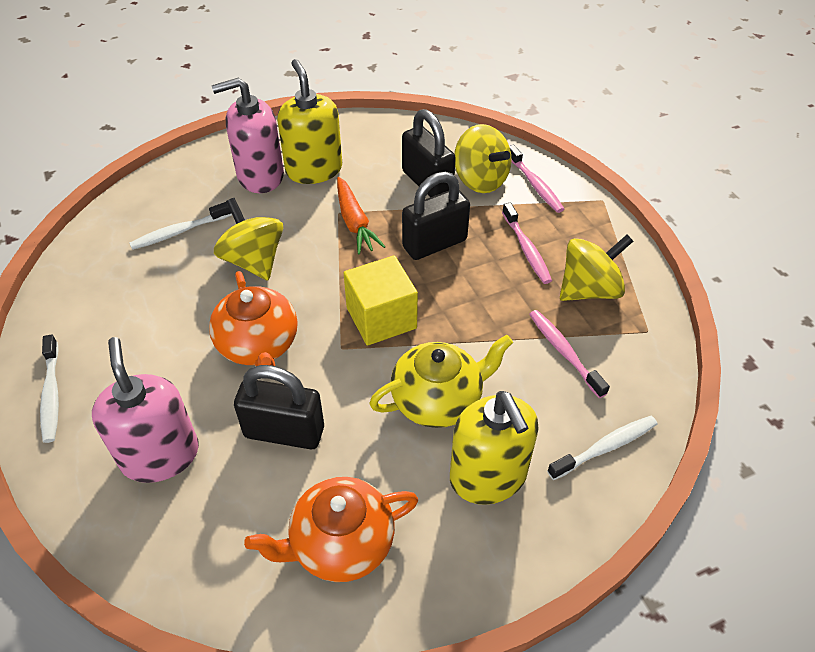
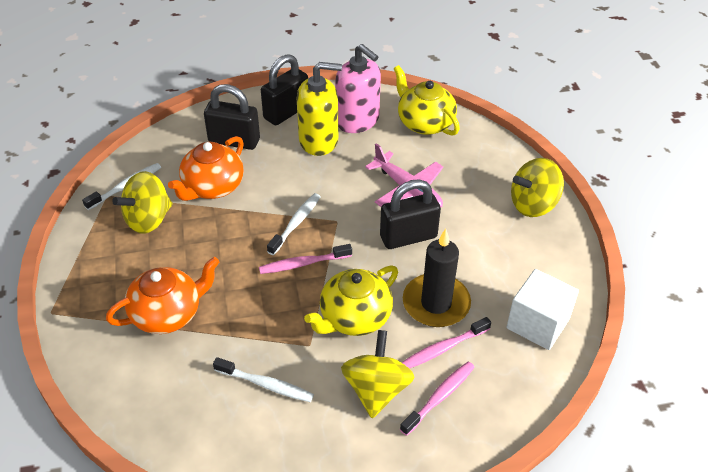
black candle: 0 -> 1
orange carrot: 1 -> 0
pink plane: 0 -> 1
pink soap dispenser: 2 -> 1
white cube: 0 -> 1
yellow cube: 1 -> 0
yellow soap dispenser: 2 -> 1
yellow teapot: 1 -> 2

